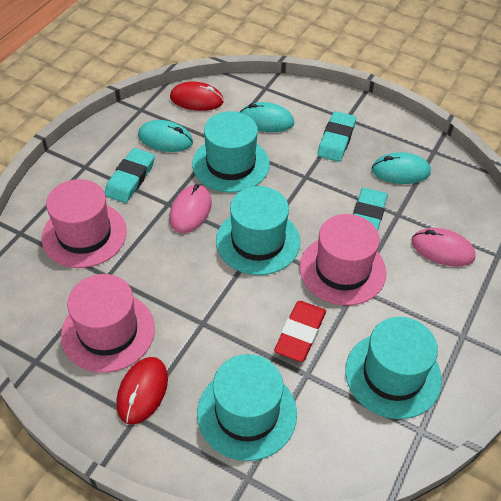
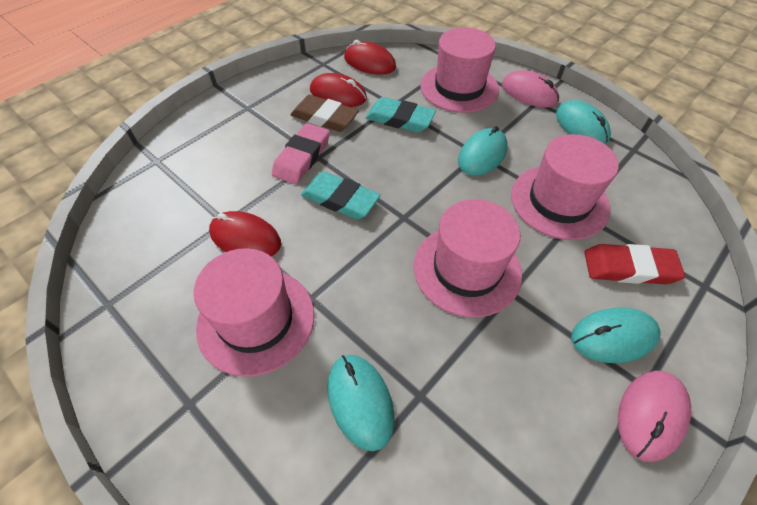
brown eraser: 0 -> 1
pink eraser: 0 -> 1
pink hat: 3 -> 4
red mouse: 2 -> 3
turquoise eraser: 3 -> 2
turquoise hat: 4 -> 0
turquoise mouse: 3 -> 4

